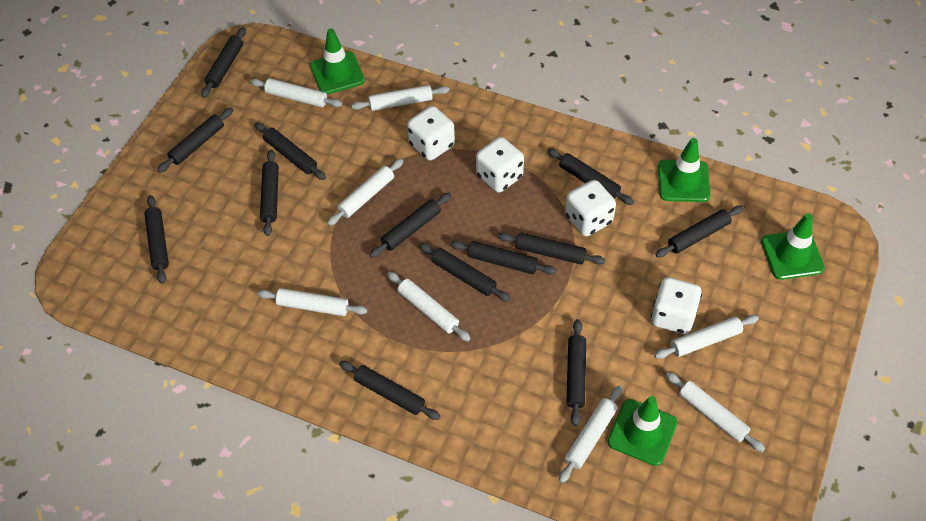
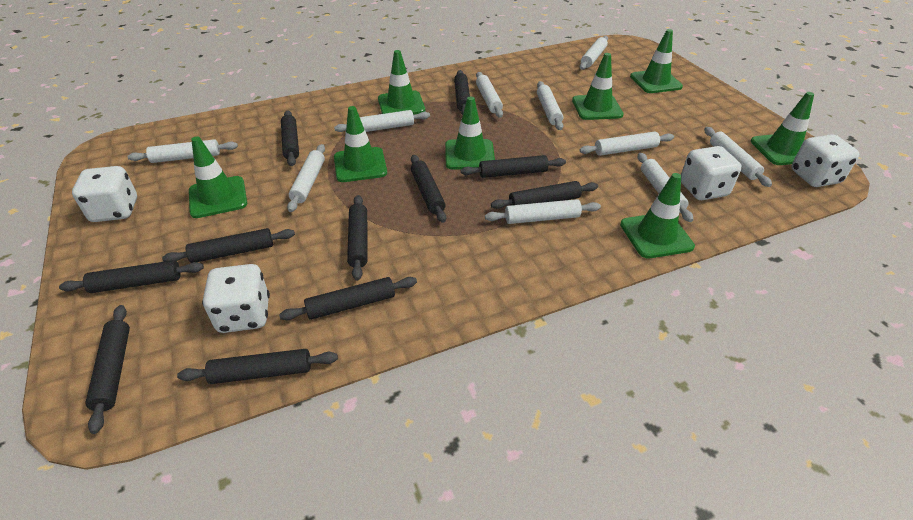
black rolling pin: 13 -> 11
green traffic cone: 4 -> 8
white rolling pin: 8 -> 10

